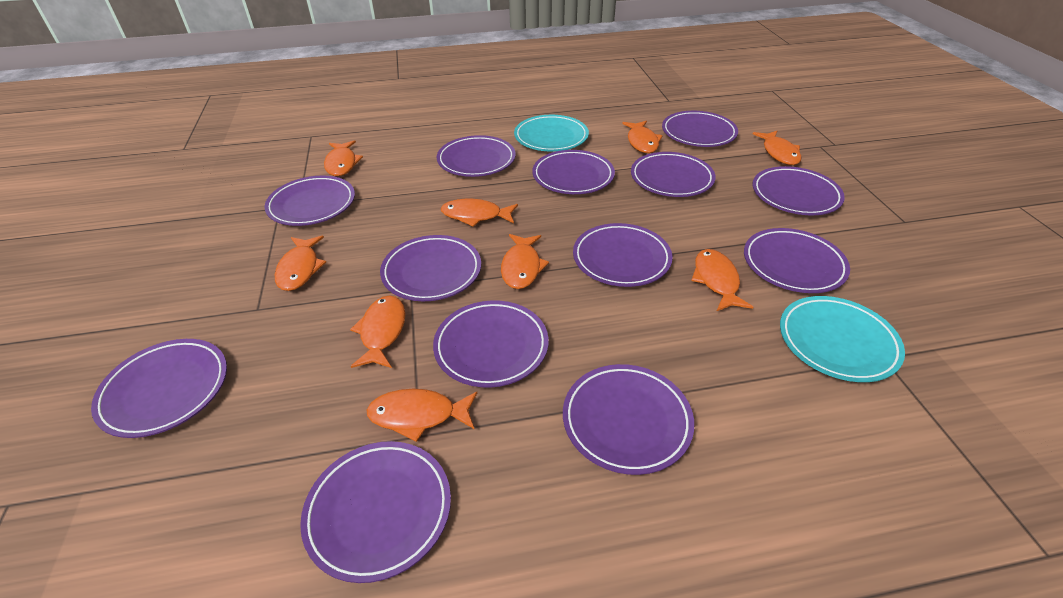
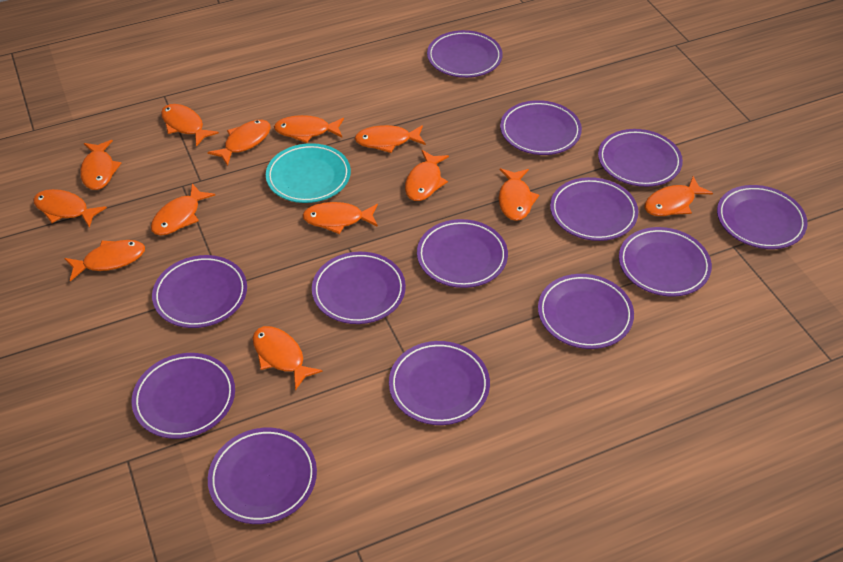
orange fish: 9 -> 13
turquoise plate: 2 -> 1

